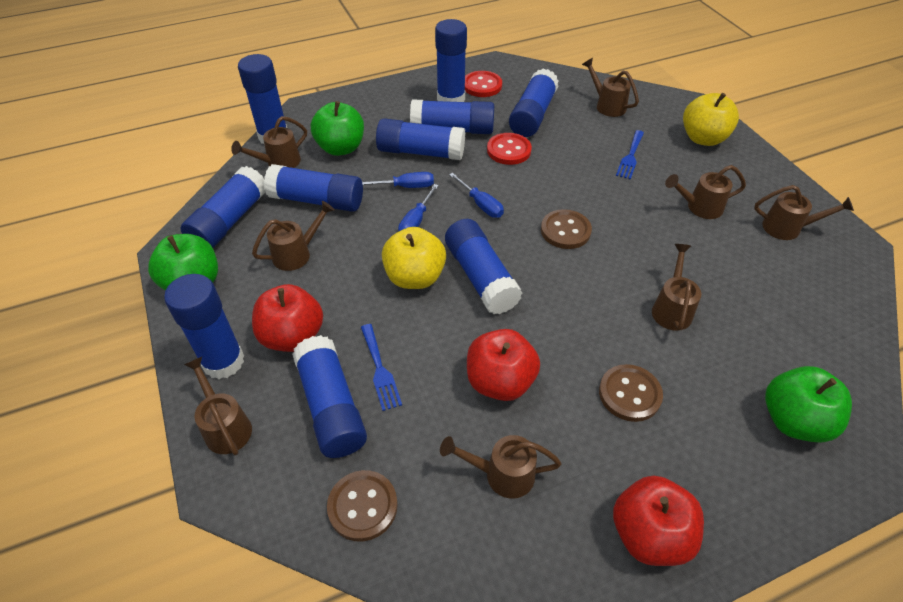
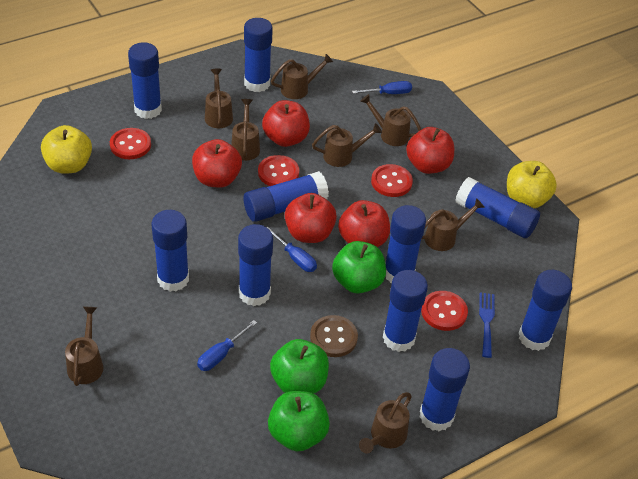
blue fork: 2 -> 1
brown button: 3 -> 1
red apple: 3 -> 5
red button: 2 -> 4

